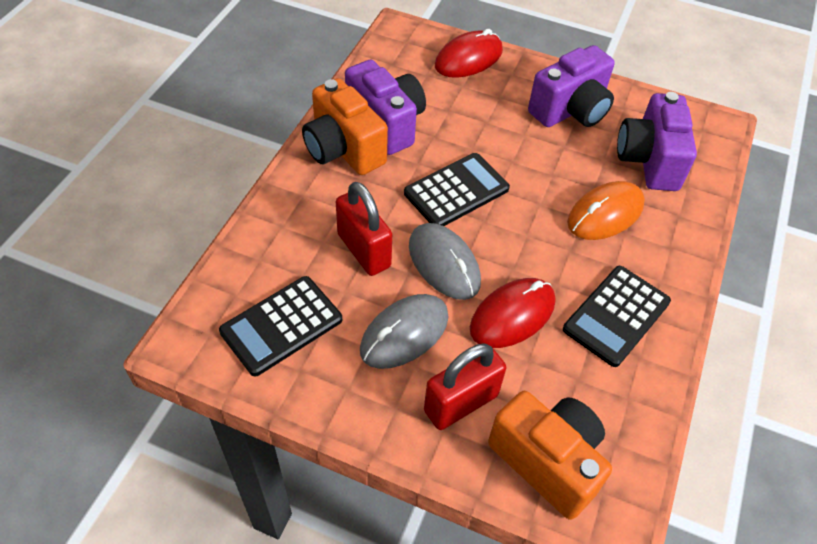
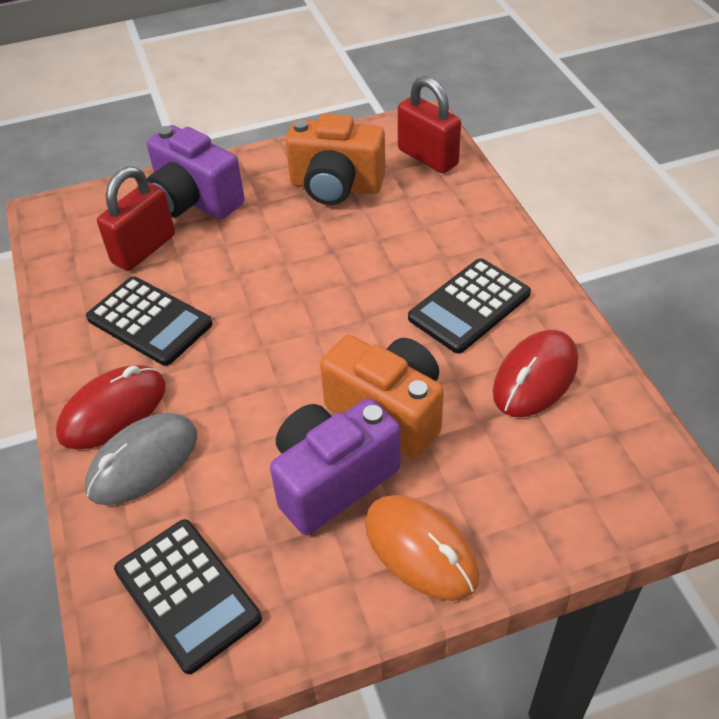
grey mouse: 2 -> 1
purple camera: 3 -> 2

